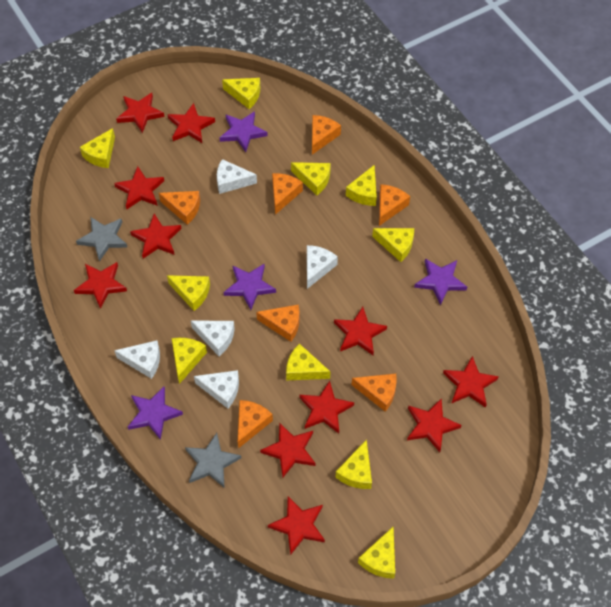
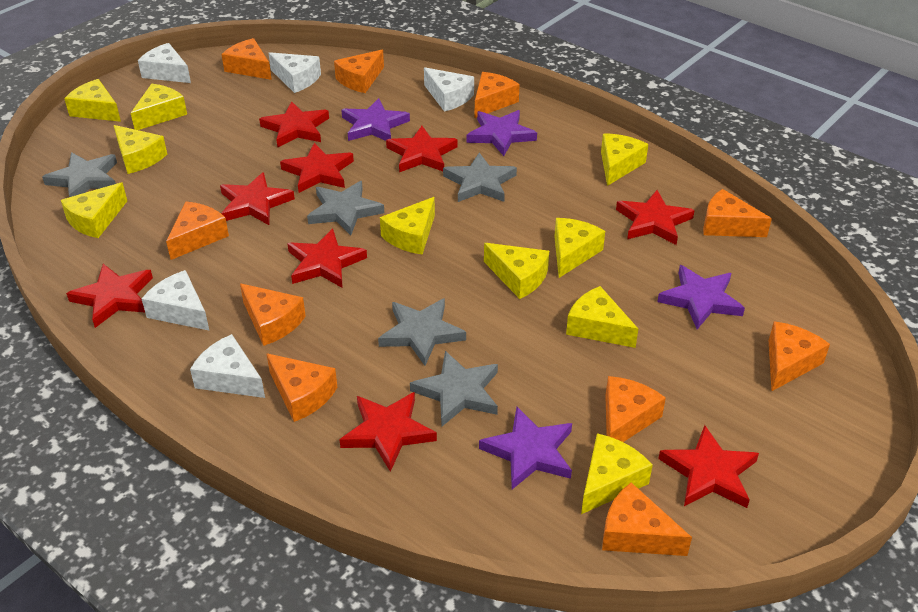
grey star: 2 -> 5
orange cheese: 7 -> 10
red star: 11 -> 9

